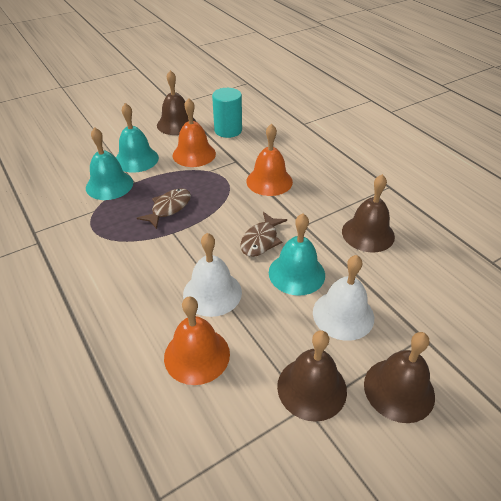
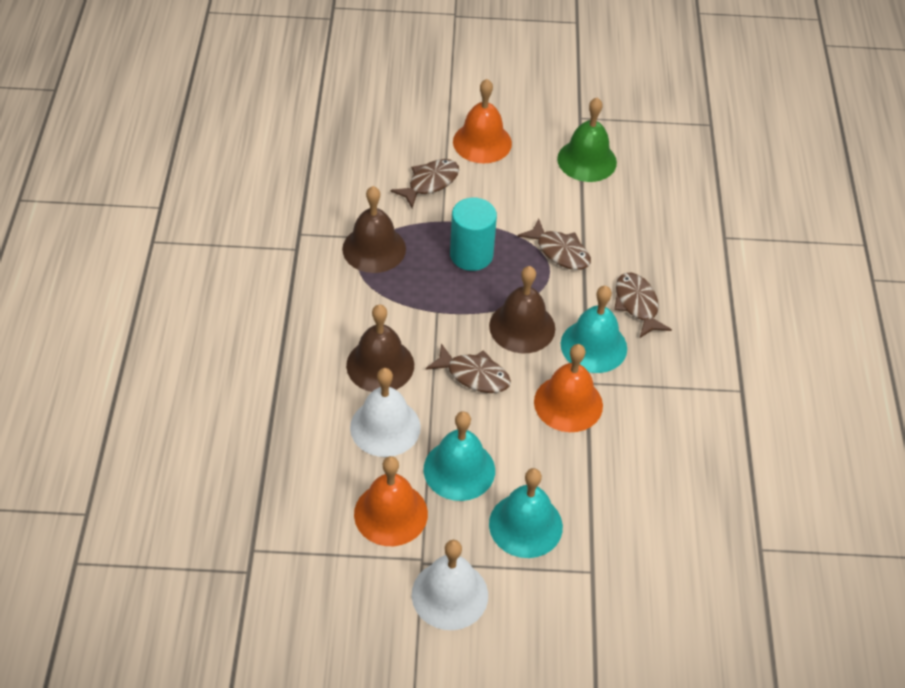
brown bell: 4 -> 3
brown fish: 2 -> 4
green bell: 0 -> 1

